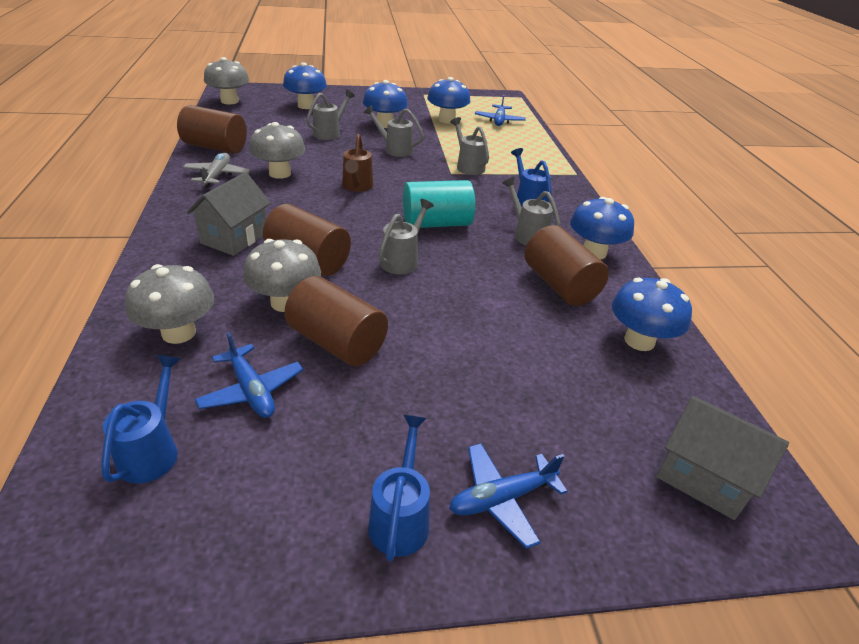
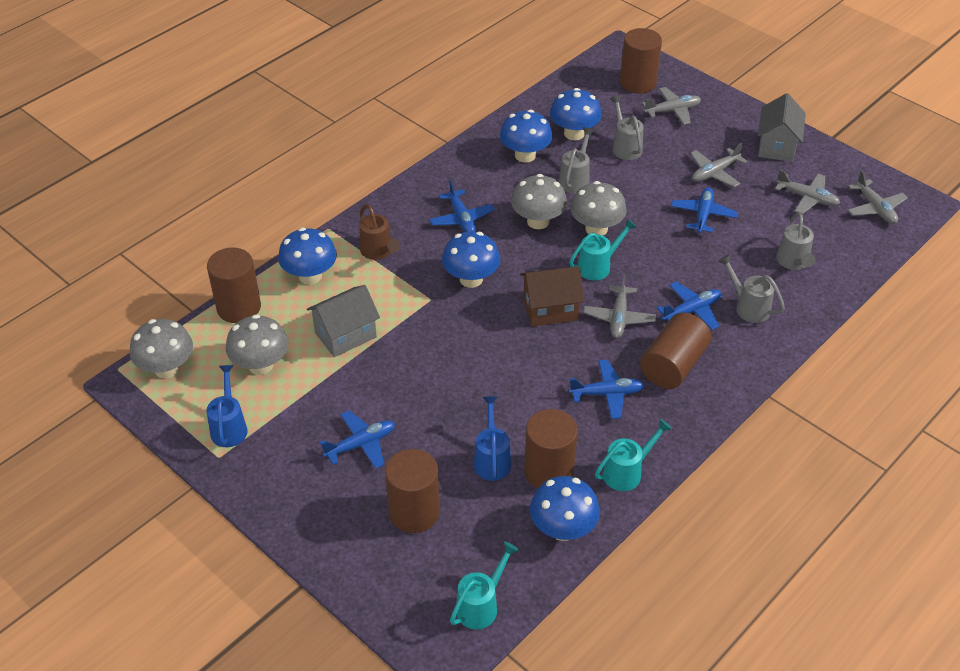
blue plane: 3 -> 5
blue watering can: 3 -> 2
brown cylinder: 4 -> 5
brown house: 0 -> 1
grey plane: 1 -> 5
grey watering can: 5 -> 4
turquoise cylinder: 1 -> 0
turquoise watering can: 0 -> 3

